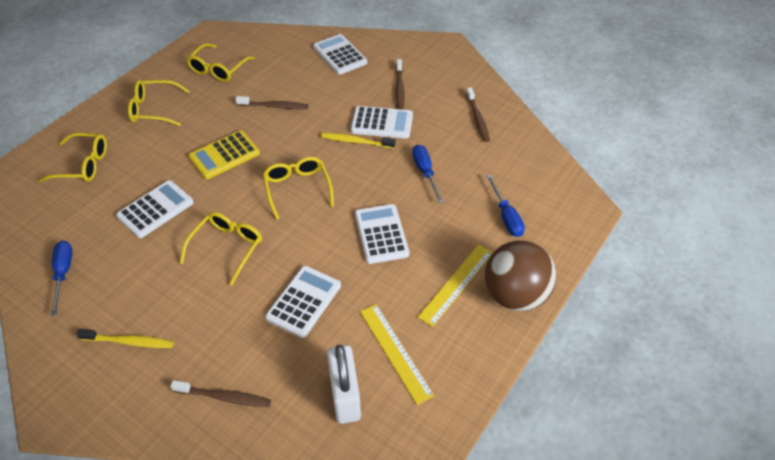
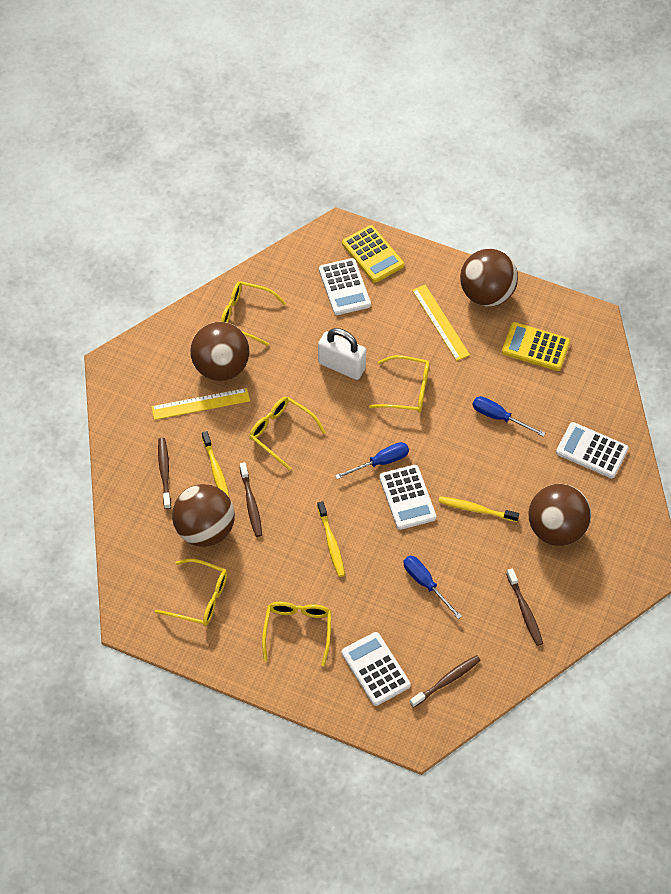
brown ball: 1 -> 4
white calculator: 5 -> 4
yellow calculator: 1 -> 2
yellow toothbrush: 2 -> 3

